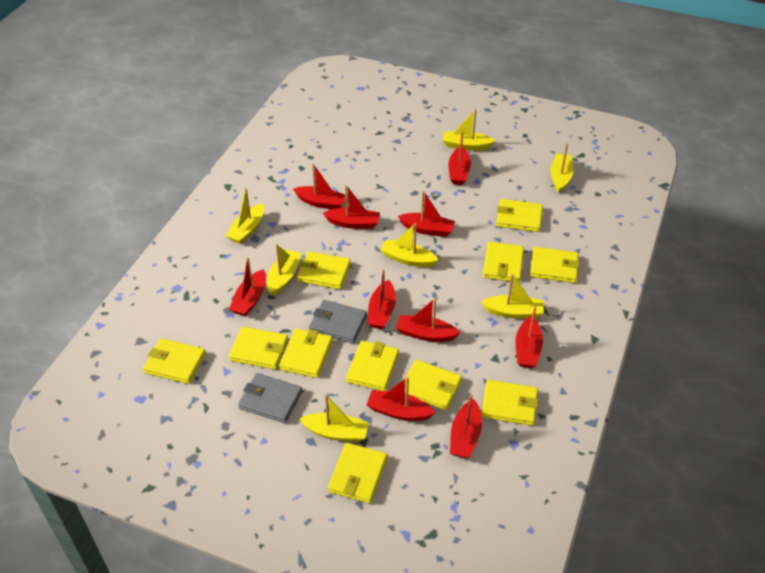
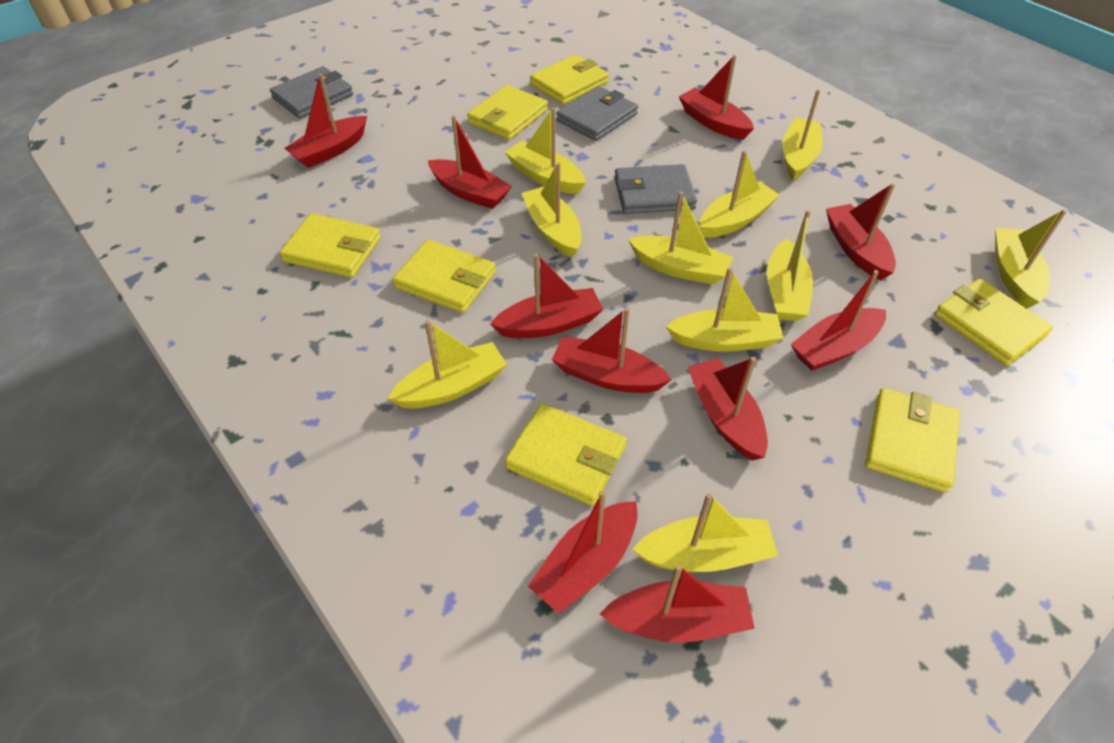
grey wallet: 2 -> 3
yellow boat: 7 -> 10
yellow wallet: 11 -> 7

